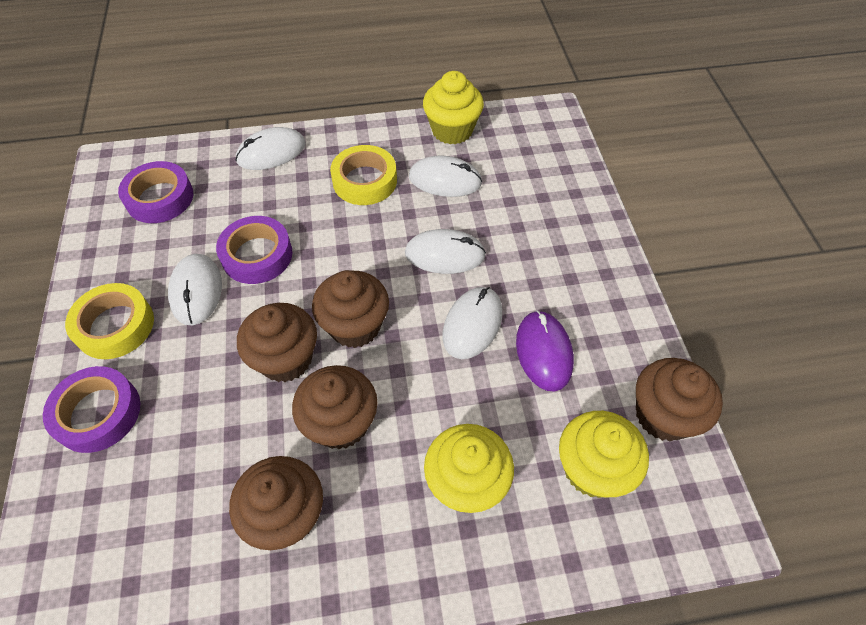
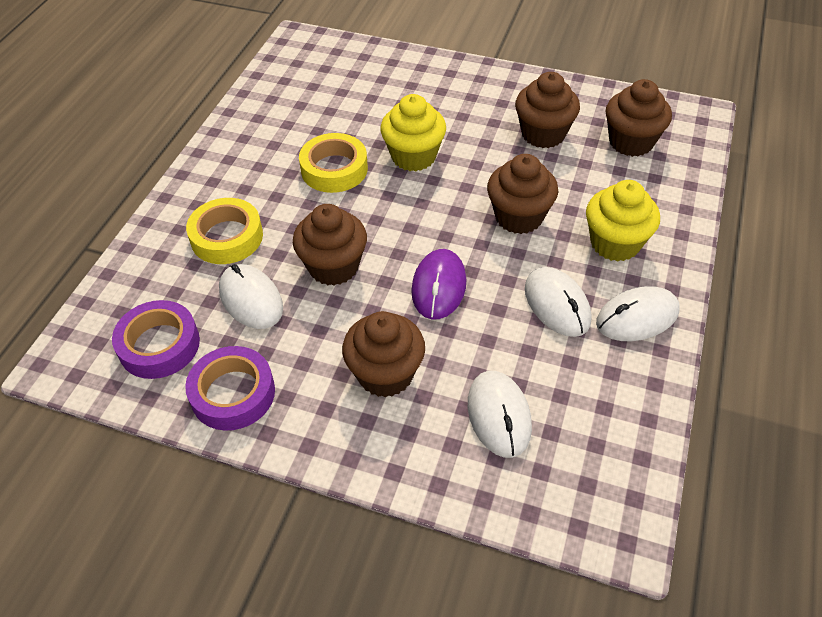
purple tape: 3 -> 2
white mouse: 5 -> 4
yellow cupcake: 3 -> 2

